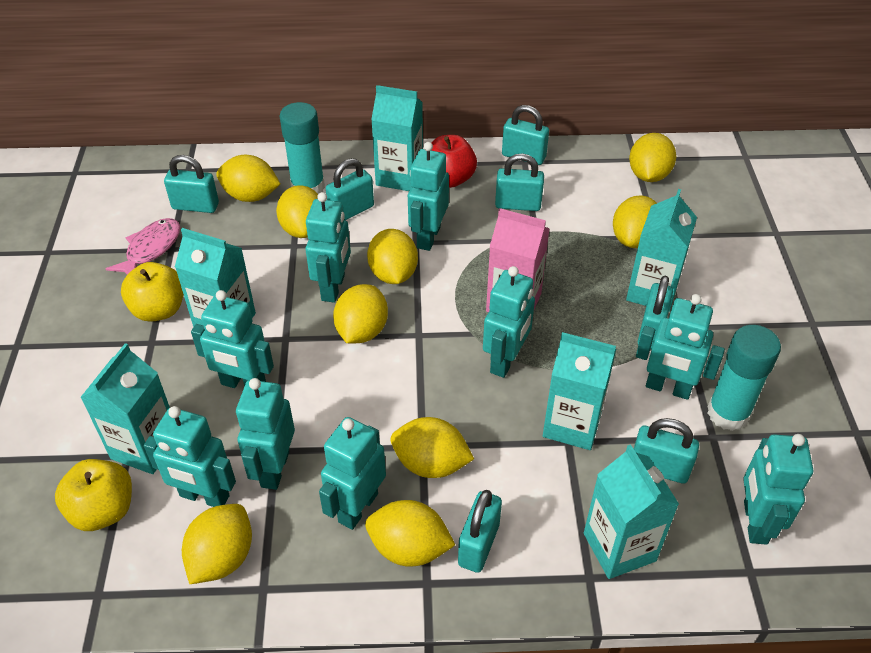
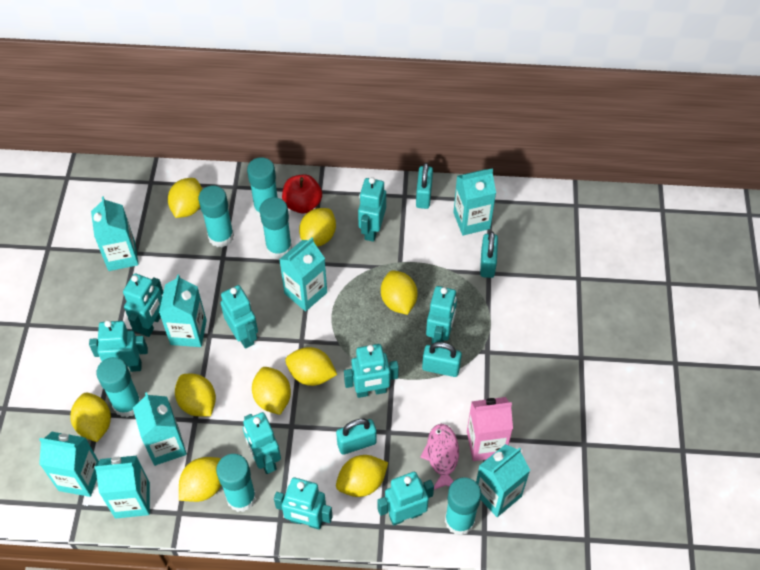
turquoise carton: 6 -> 8
turquoise glue stick: 2 -> 6
turquoise padlock: 7 -> 4
yellow apple: 2 -> 0

